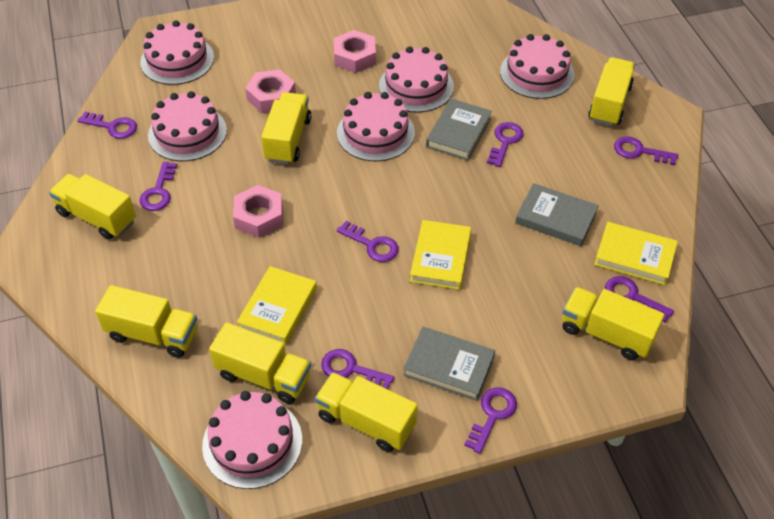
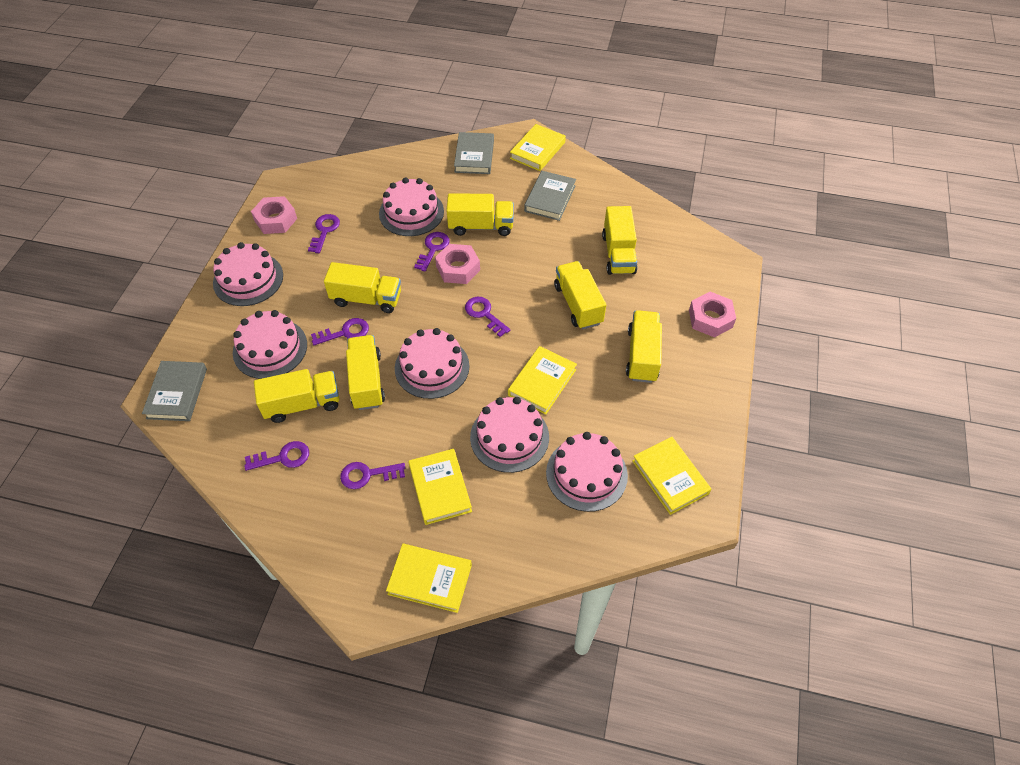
purple key: 8 -> 6
yellow book: 3 -> 5

